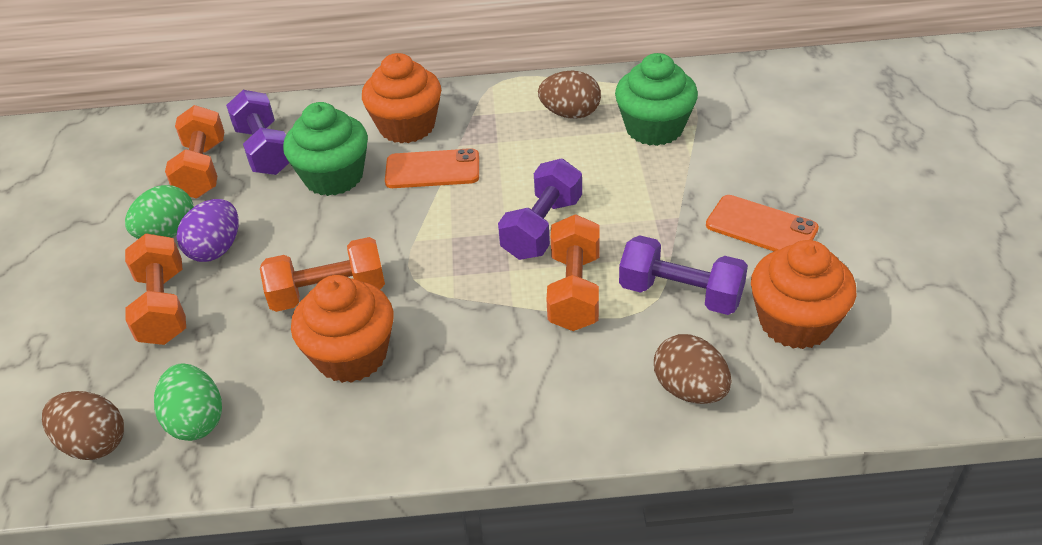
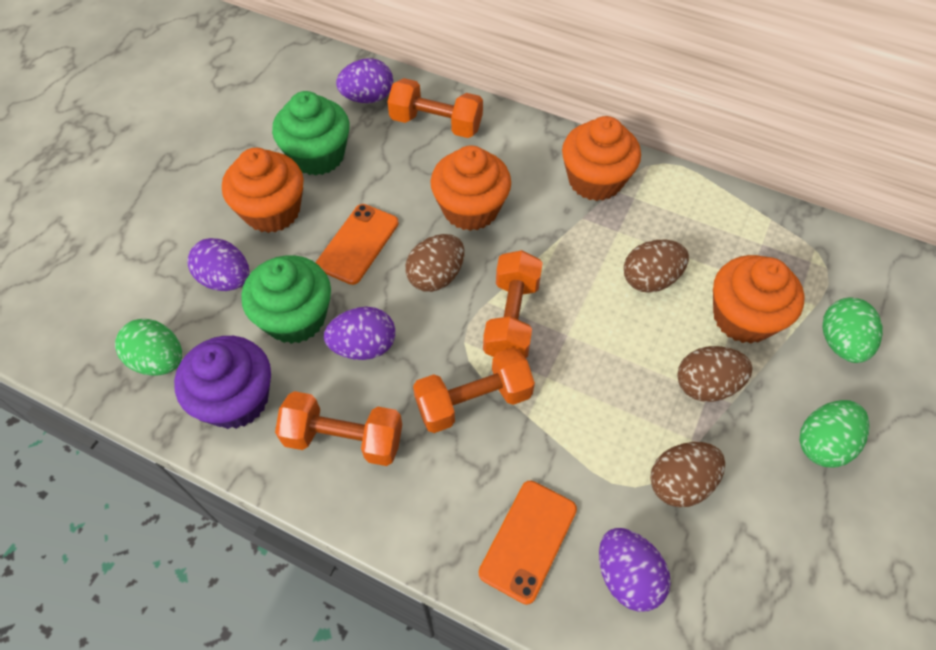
brown egg: 3 -> 4
green egg: 2 -> 3
orange cupcake: 3 -> 4
purple cupcake: 0 -> 1
purple dumbbell: 3 -> 0
purple egg: 1 -> 4

